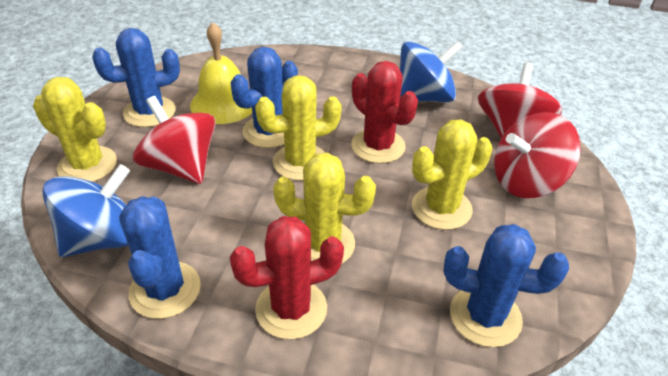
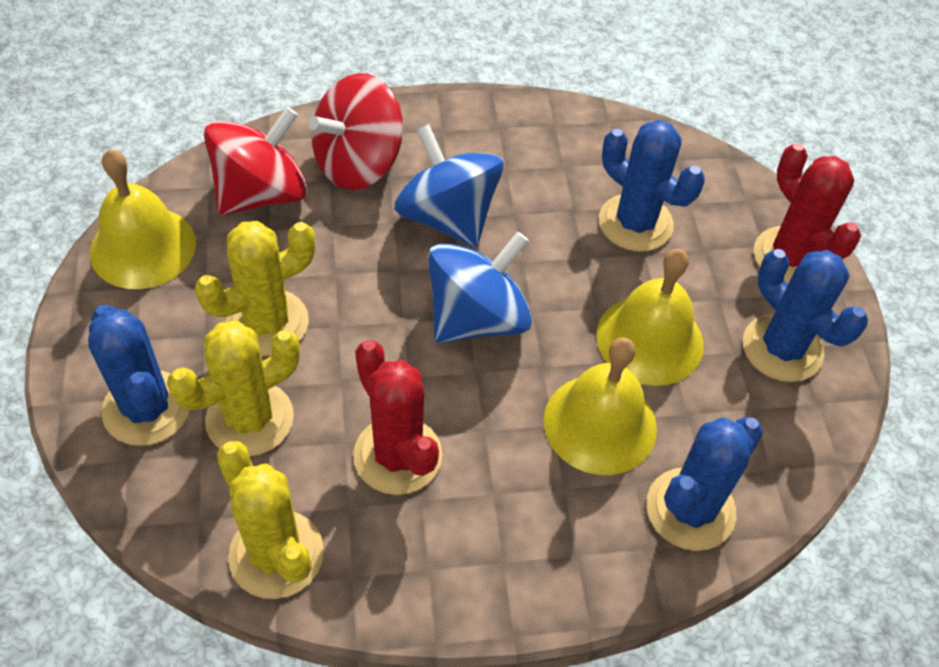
red spinning top: 3 -> 2
yellow bell: 1 -> 3
yellow cactus: 4 -> 3

